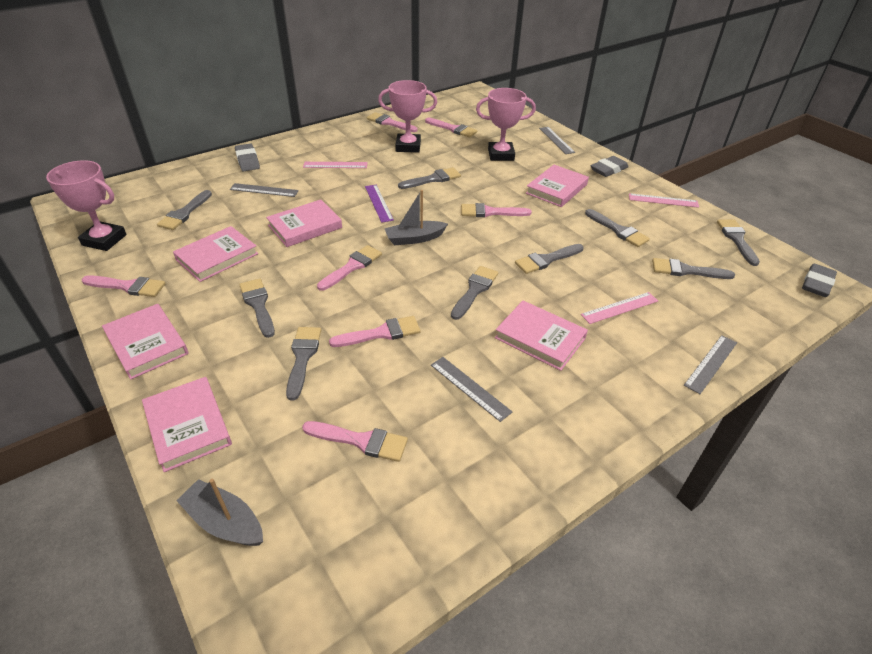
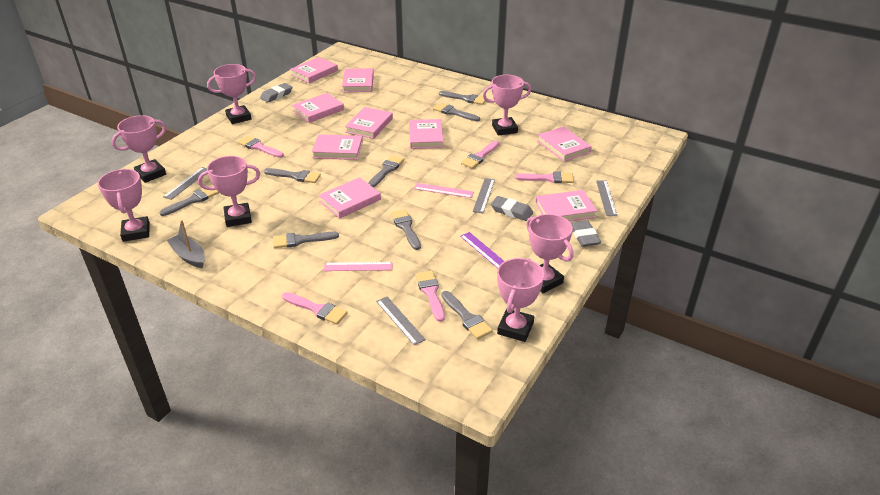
grey boat: 2 -> 1
grey brush: 9 -> 8
pink book: 6 -> 9
pink brush: 7 -> 5
pink ruler: 3 -> 2
pink trophy: 3 -> 7

